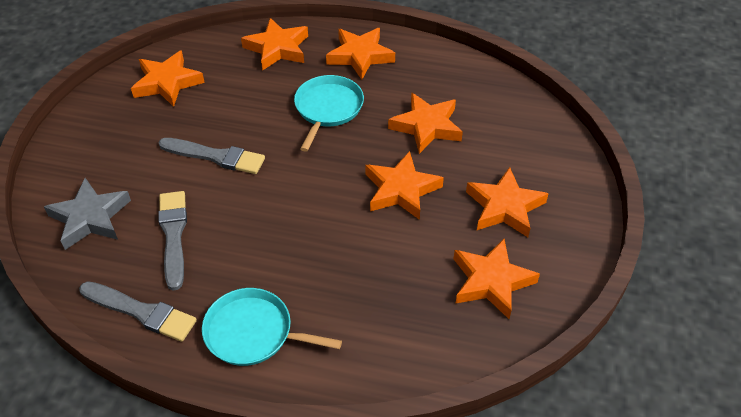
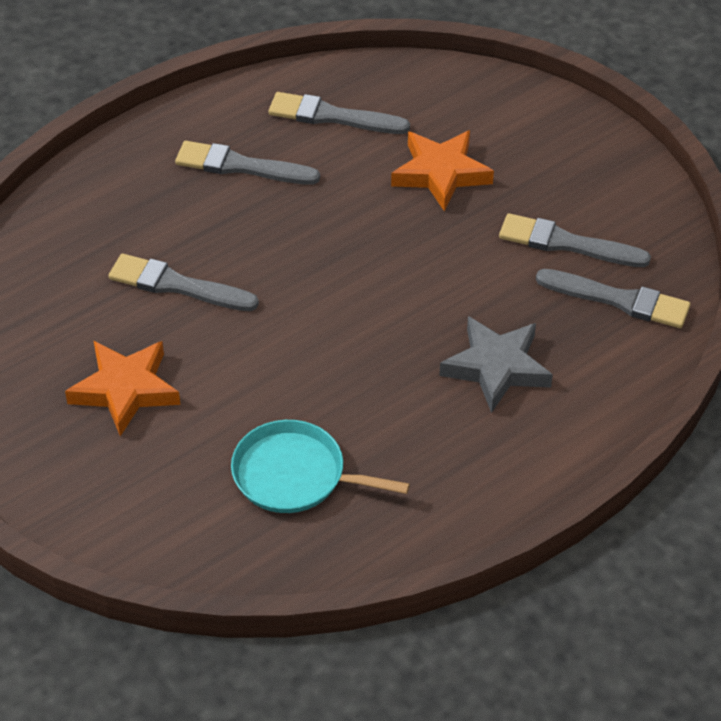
grey brush: 3 -> 5
orange star: 7 -> 2
turquoise pan: 2 -> 1

